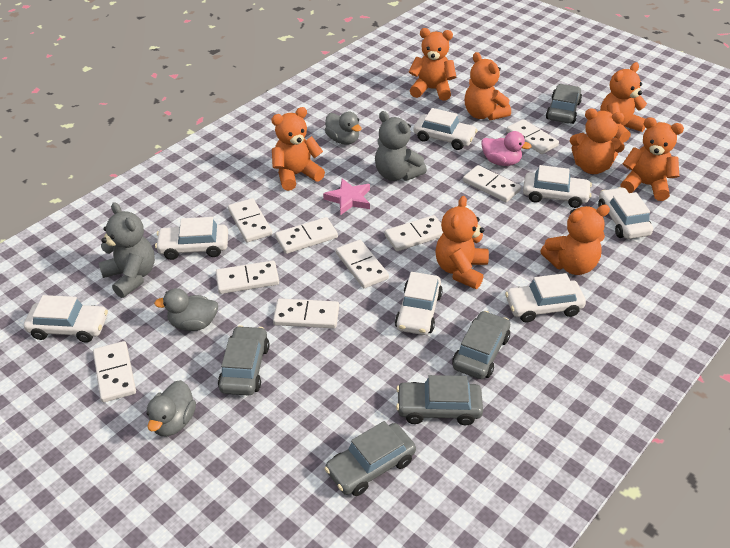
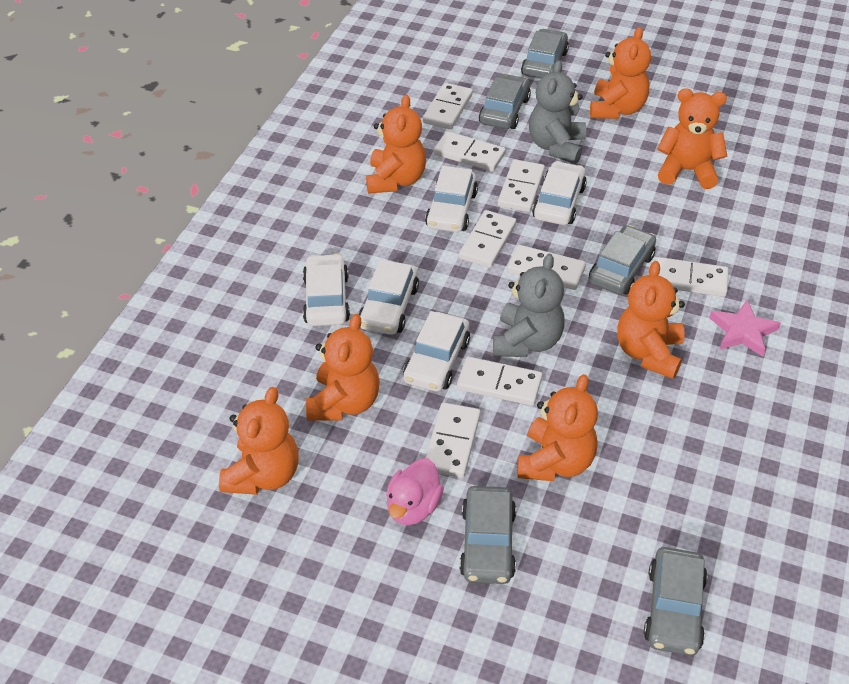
grey duck: 3 -> 0
orange teddy bear: 8 -> 7
white car: 7 -> 5
white domino: 9 -> 8

